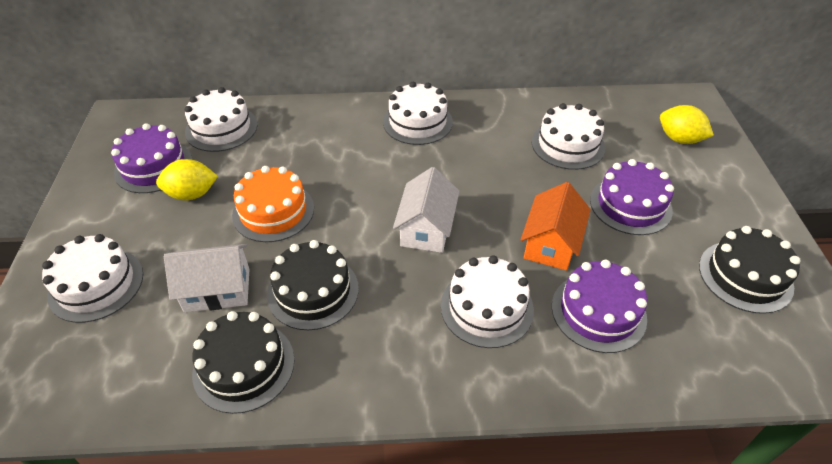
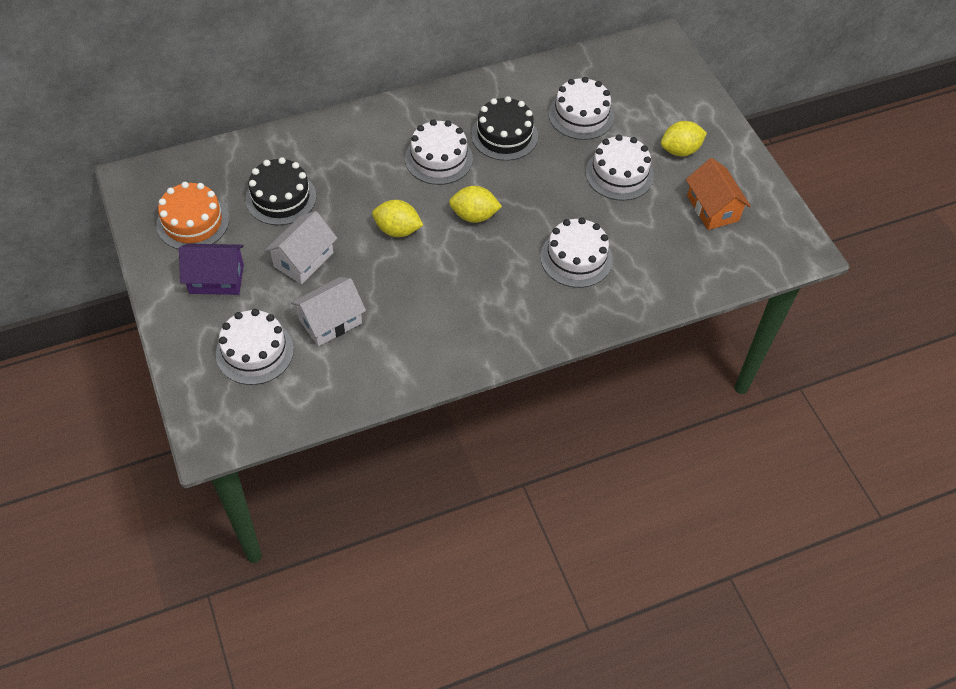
black cake: 3 -> 2
purple cake: 3 -> 0
purple house: 0 -> 1
yellow lemon: 2 -> 3

